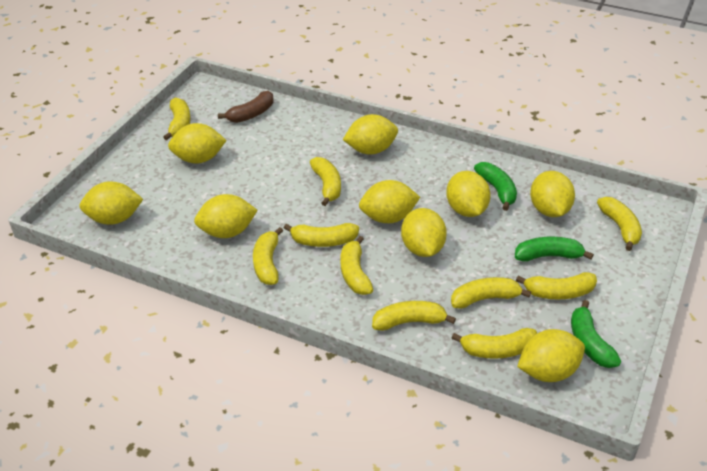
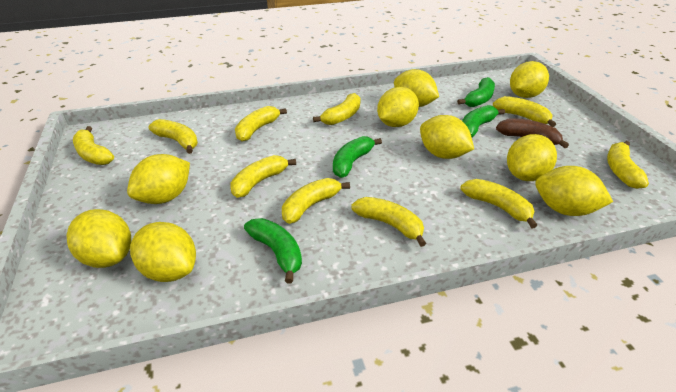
green banana: 3 -> 4

